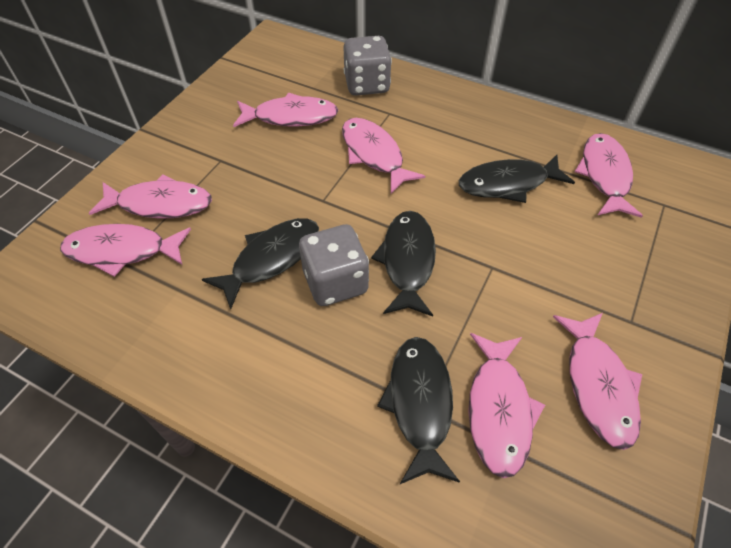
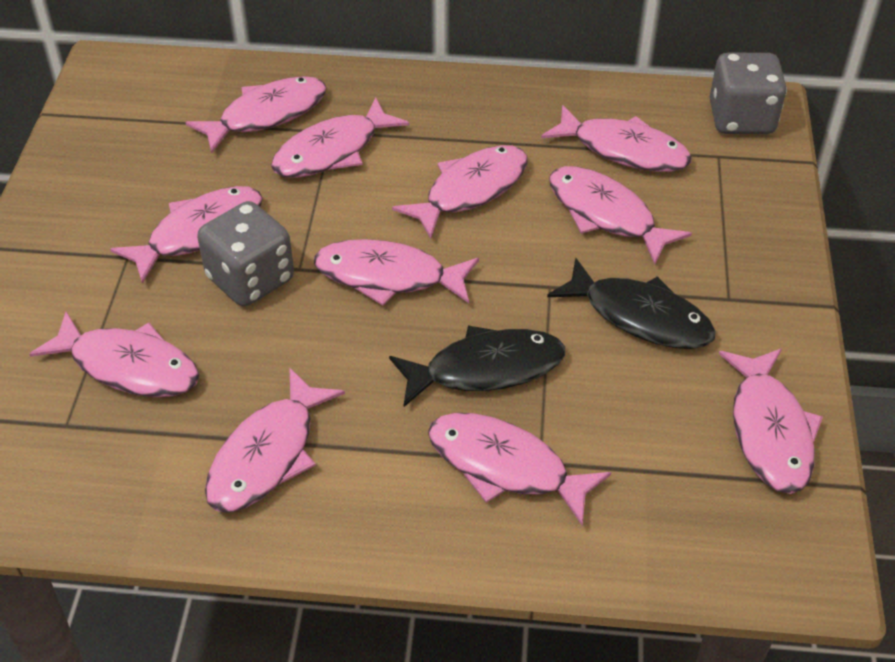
black fish: 4 -> 2
pink fish: 7 -> 11

